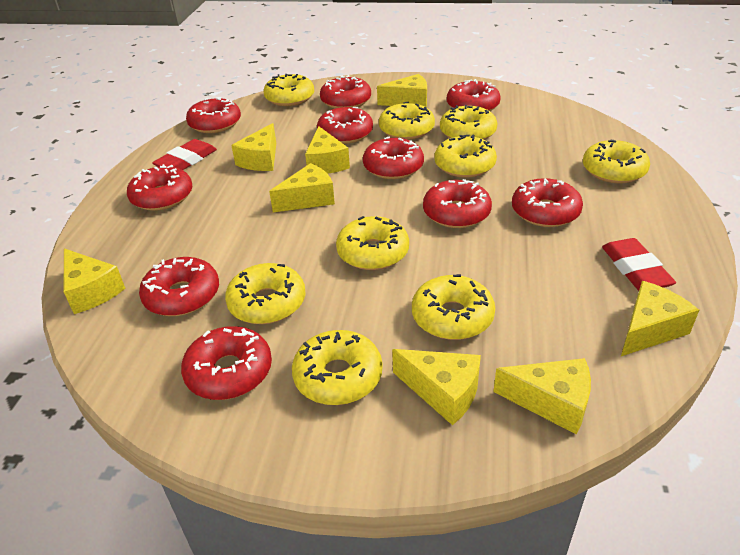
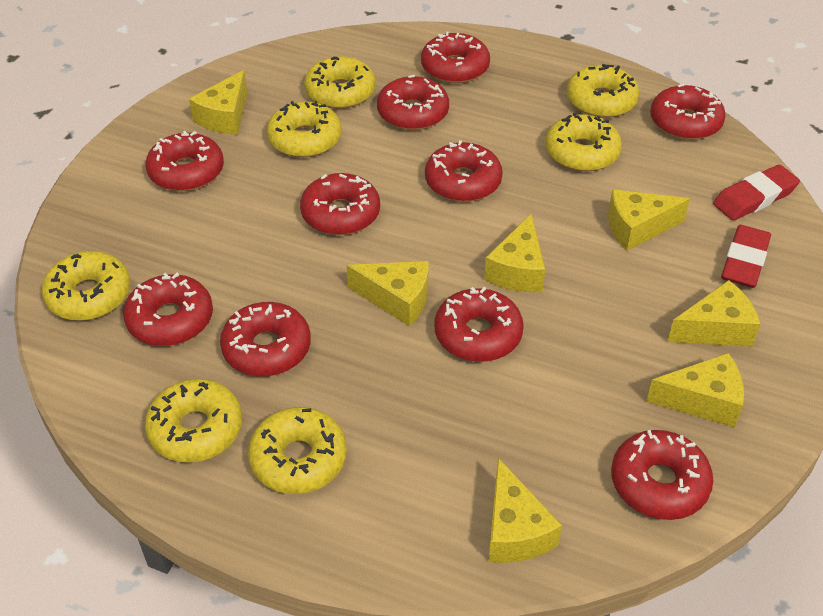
yellow cheese: 8 -> 7
yellow donut: 9 -> 7

